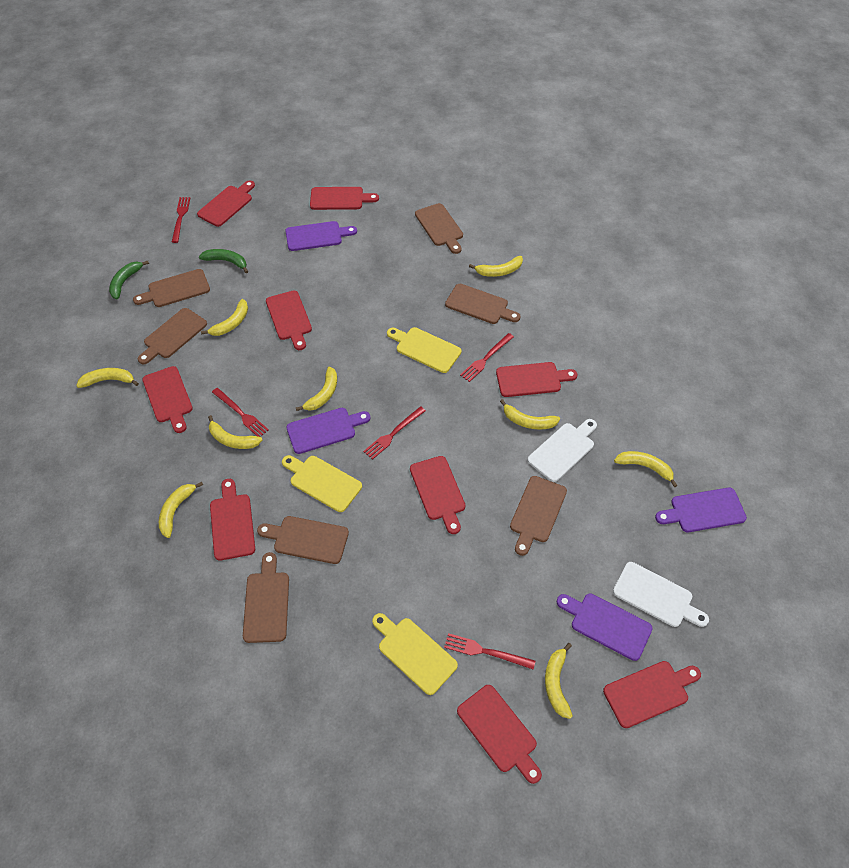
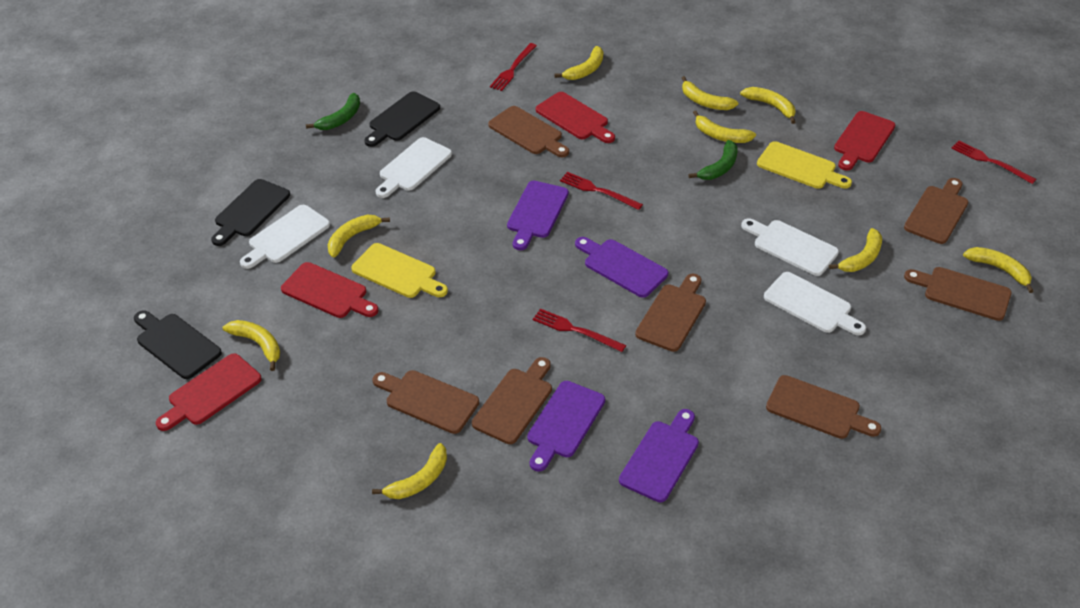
black cutting board: 0 -> 3
red cutting board: 9 -> 4
red fork: 5 -> 4
white cutting board: 2 -> 4
yellow cutting board: 3 -> 2

